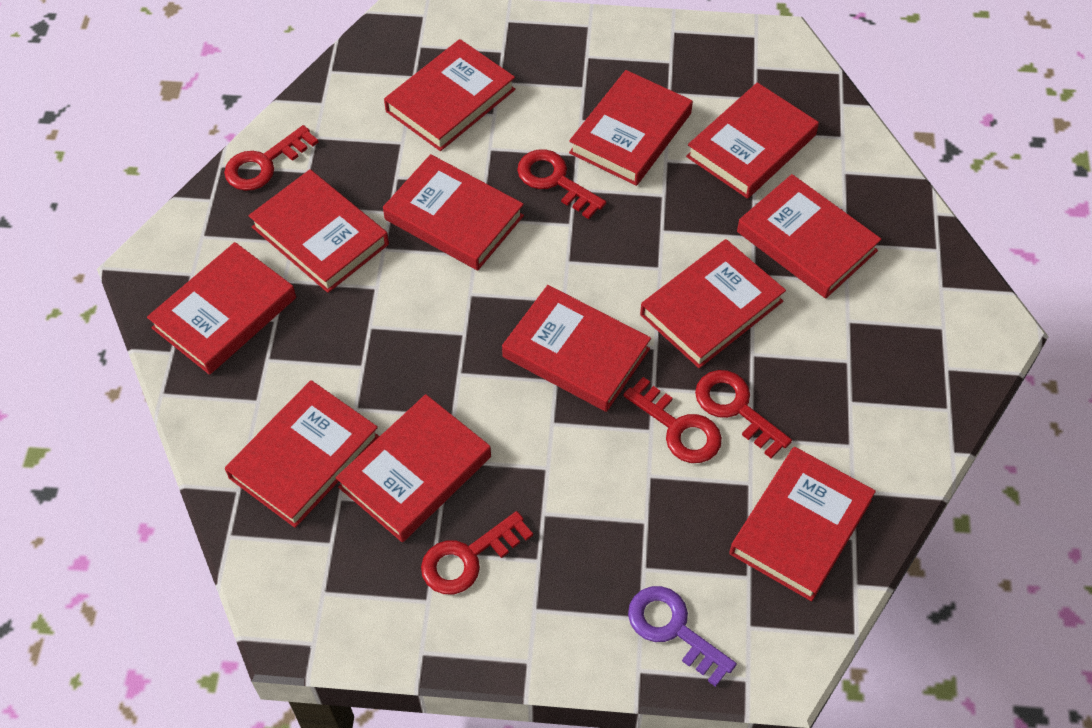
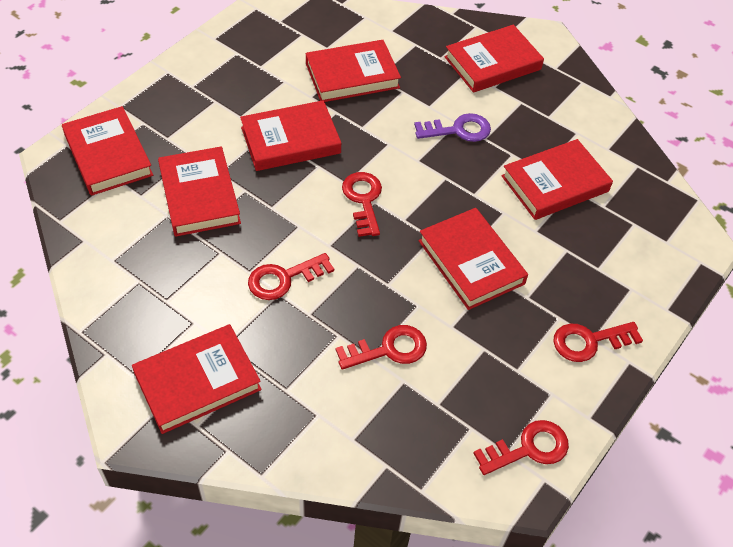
red book: 12 -> 8

